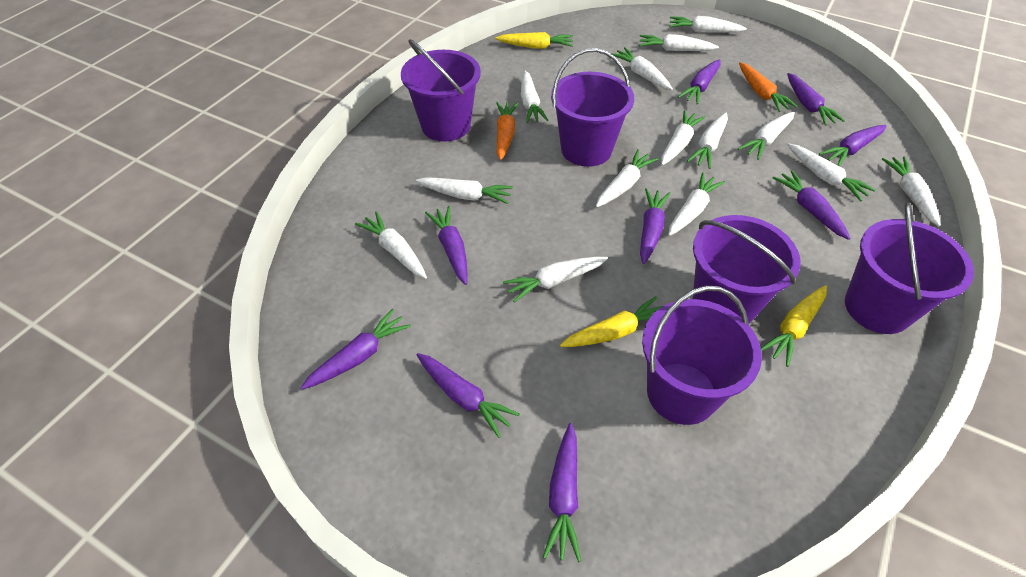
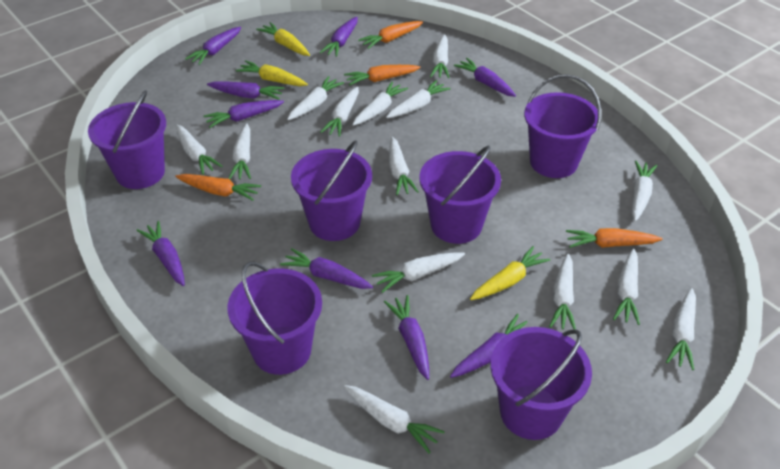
orange carrot: 2 -> 4
purple bucket: 5 -> 6

